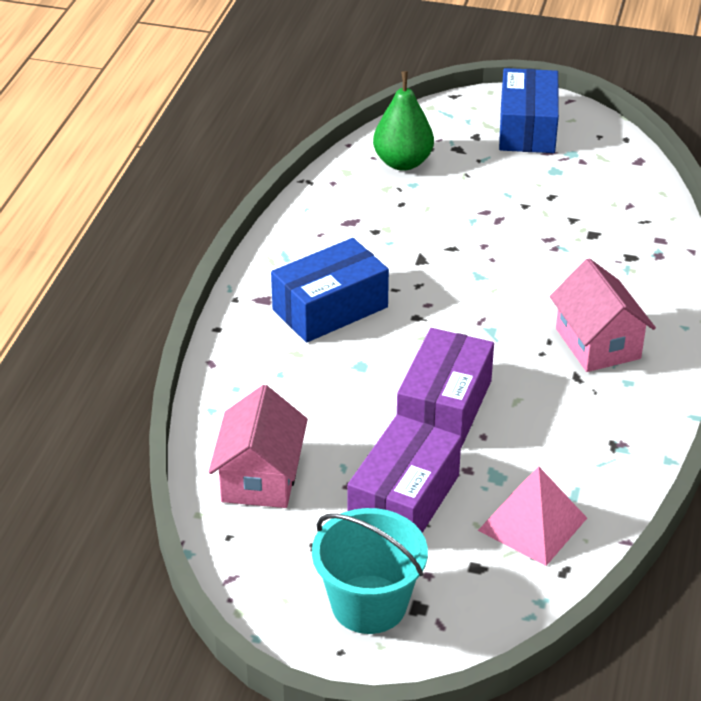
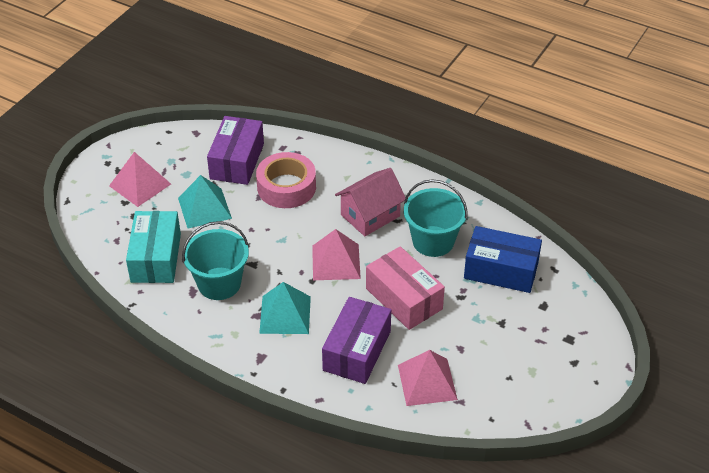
blue box: 2 -> 1
green pear: 1 -> 0
pink box: 0 -> 1
pink house: 2 -> 1
pink pyramid: 1 -> 3
pink tape: 0 -> 1
turquoise box: 0 -> 1
turquoise bucket: 1 -> 2
turquoise pyramid: 0 -> 2

